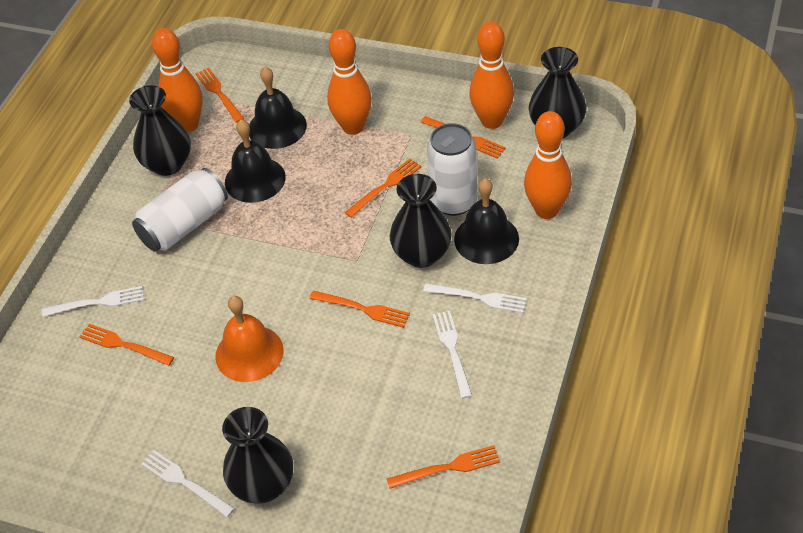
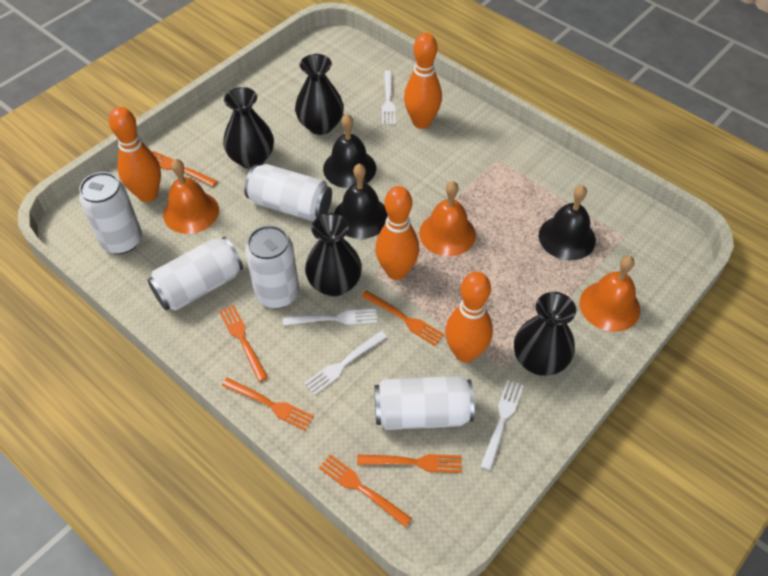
orange bell: 1 -> 3
white can: 2 -> 5

